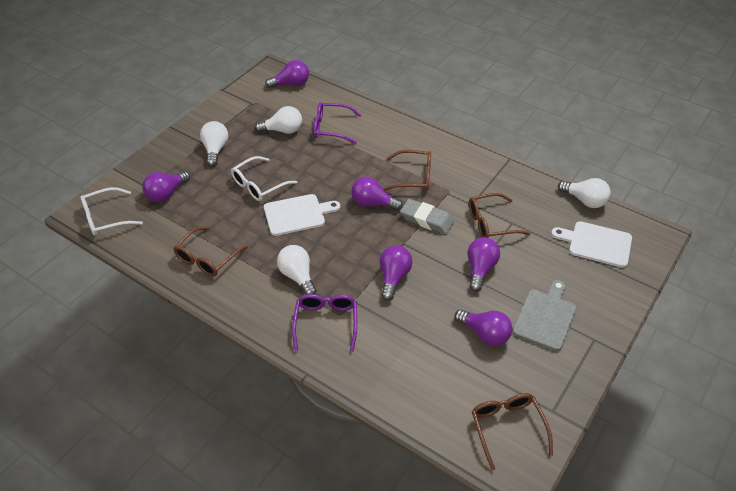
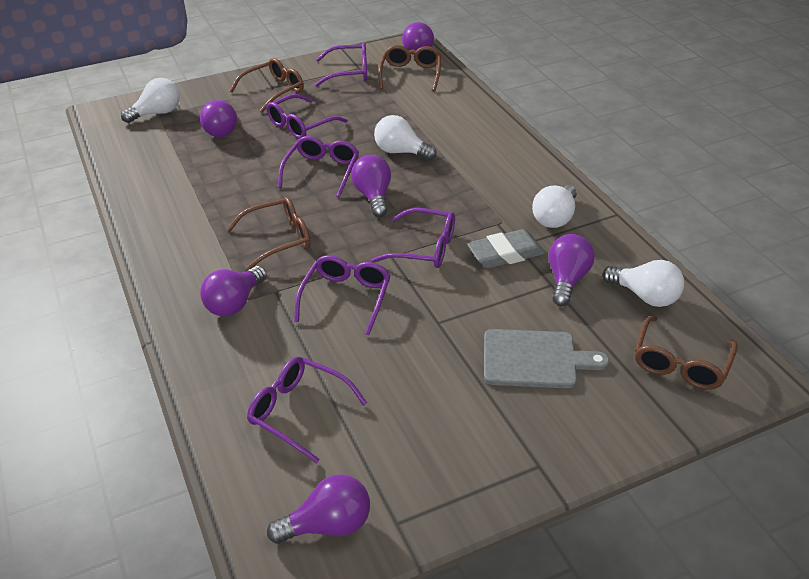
purple glasses: 2 -> 6
white cutting board: 2 -> 0
white glasses: 2 -> 0

